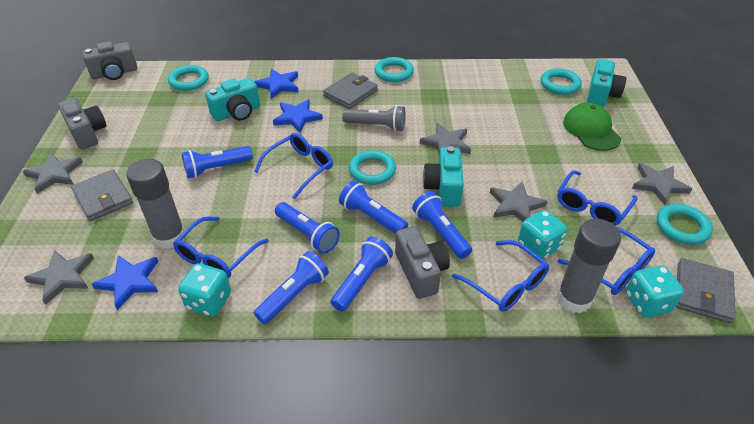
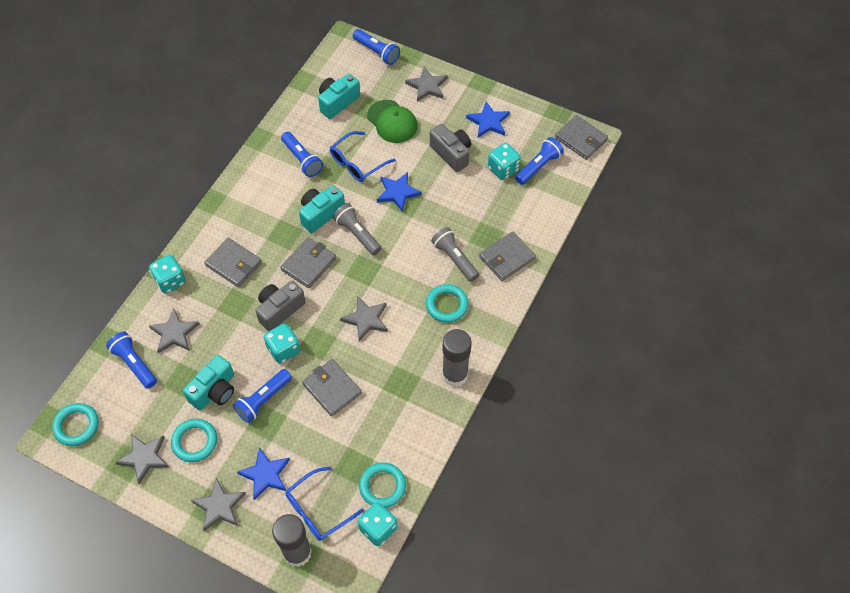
blue flashlight: 6 -> 5
blue glasses: 5 -> 2
grey camera: 3 -> 2
grey flashlight: 1 -> 2
grey wallet: 3 -> 5
turquoise dice: 3 -> 4
turquoise ring: 5 -> 4

